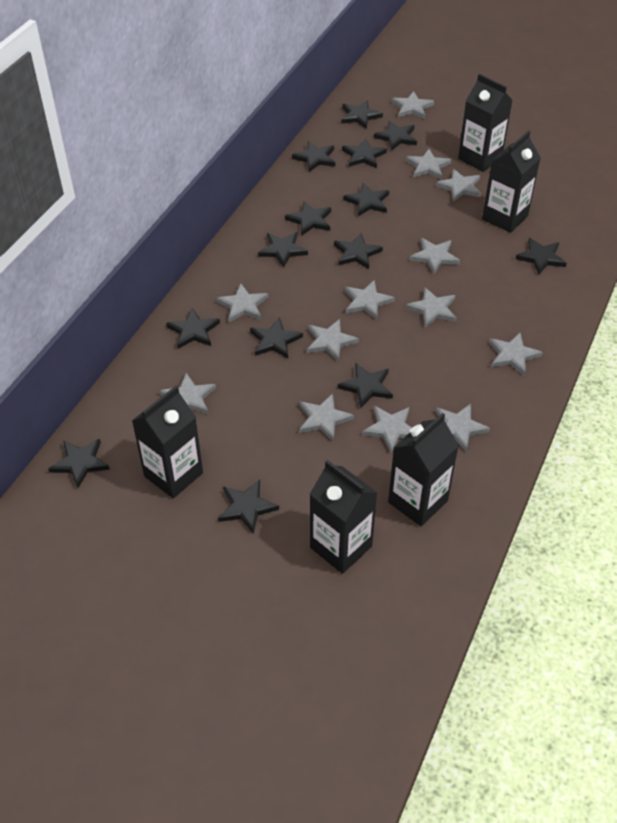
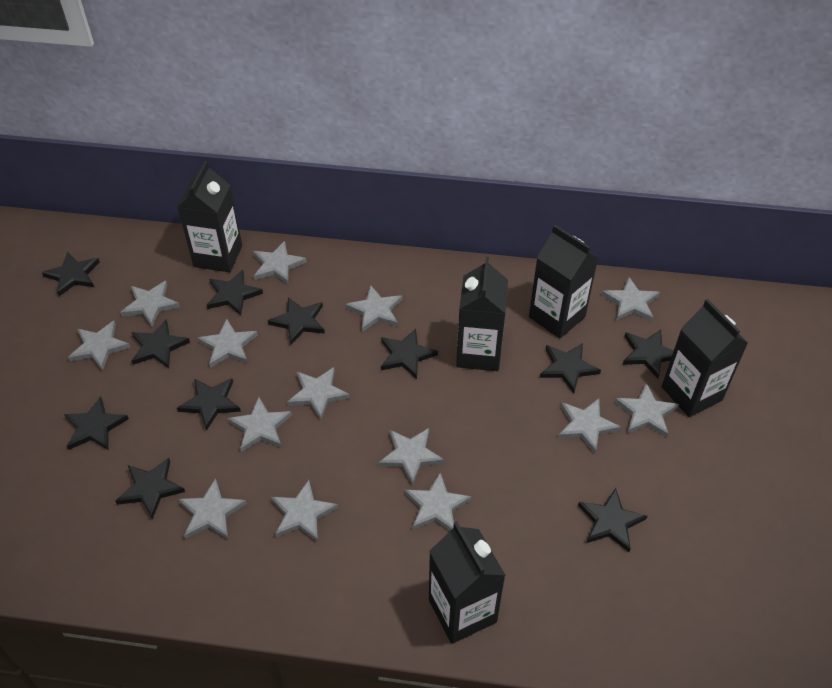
black star: 14 -> 11
grey star: 13 -> 14

